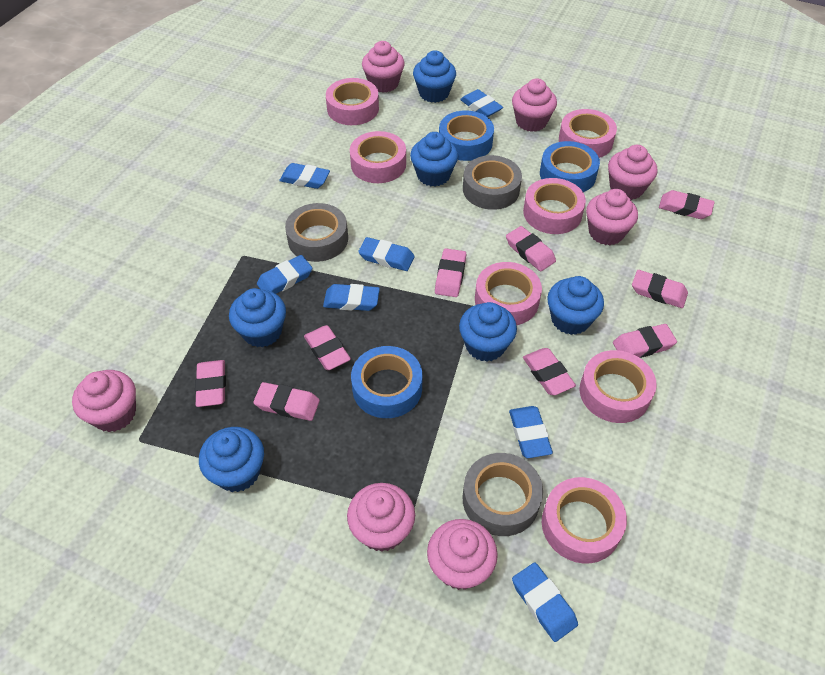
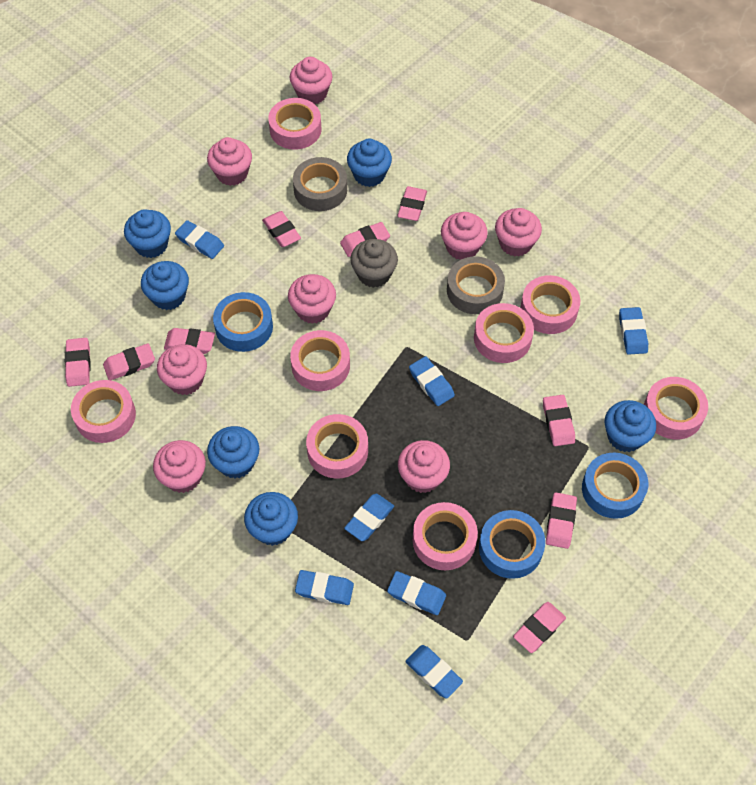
grey cupcake: 0 -> 1
grey tape: 3 -> 2
pink cupcake: 7 -> 8
pink tape: 7 -> 8

